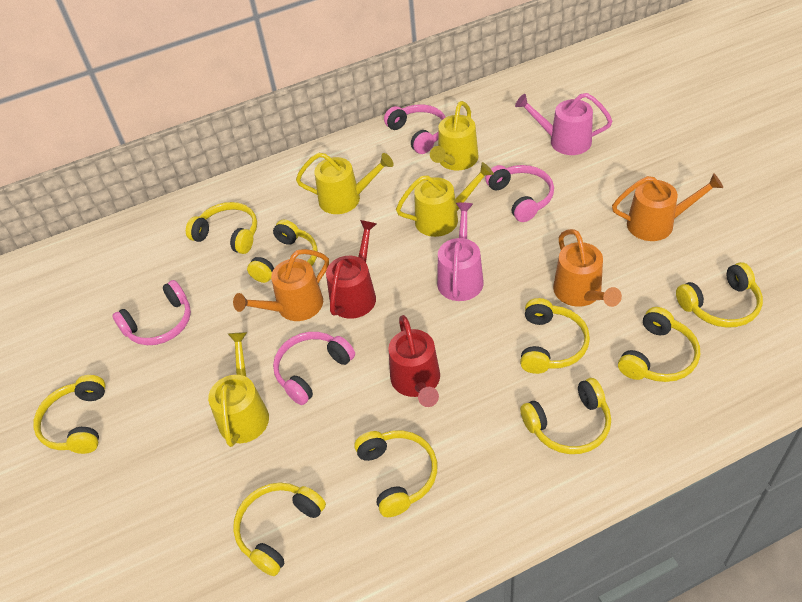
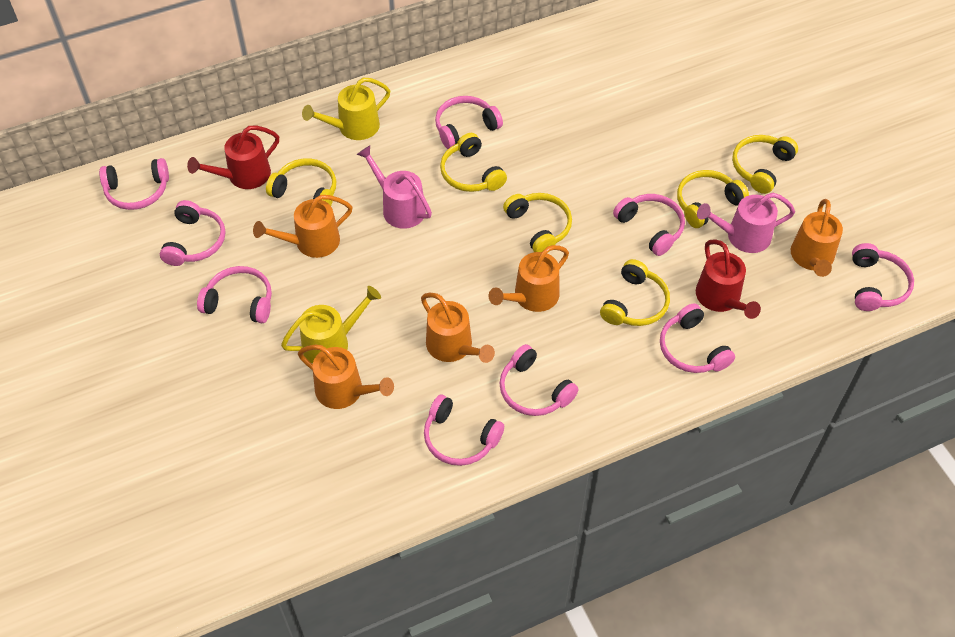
orange watering can: 3 -> 5
pink headphones: 4 -> 9
yellow headphones: 9 -> 6
yellow watering can: 4 -> 2

